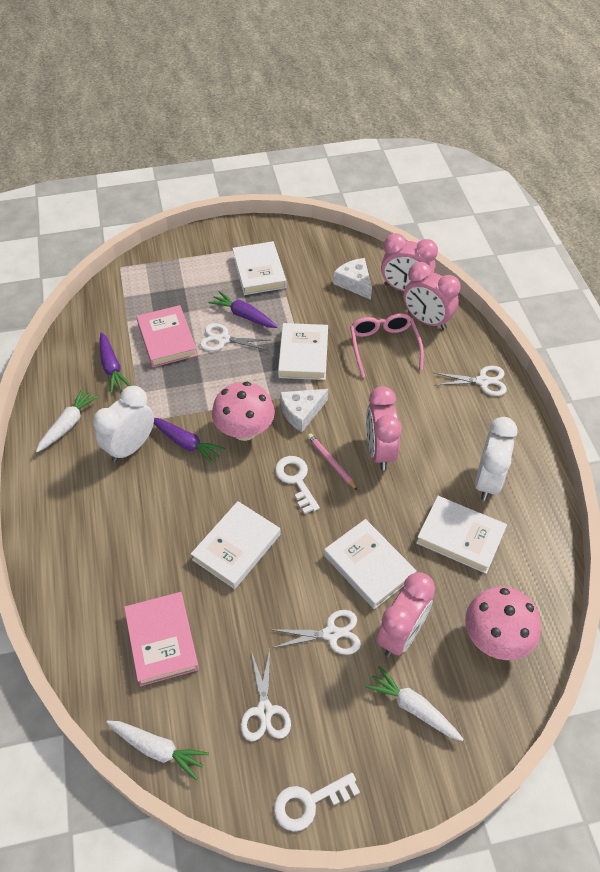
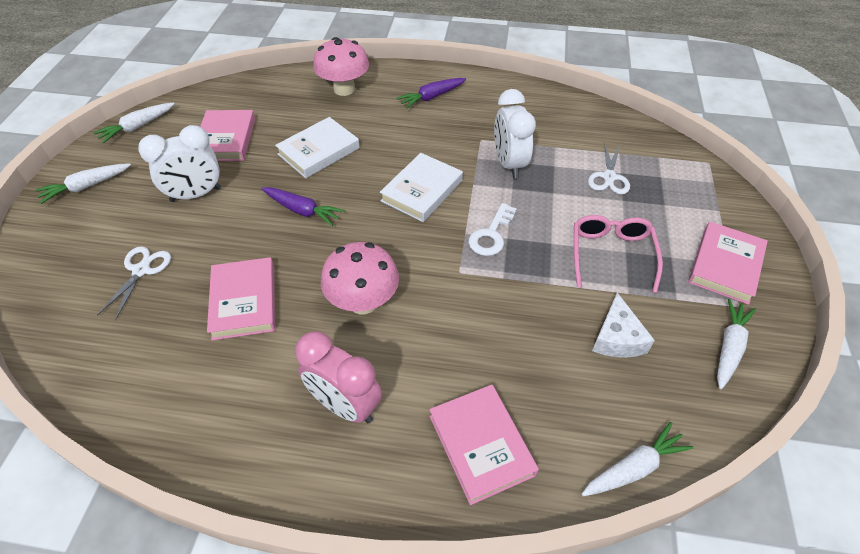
pink book: 2 -> 4
pink clock: 4 -> 1
pink pencil: 1 -> 0
purple carrot: 3 -> 2
white book: 5 -> 2
white carrot: 3 -> 4
white cheese: 2 -> 1
white key: 2 -> 1
white scissors: 4 -> 2

